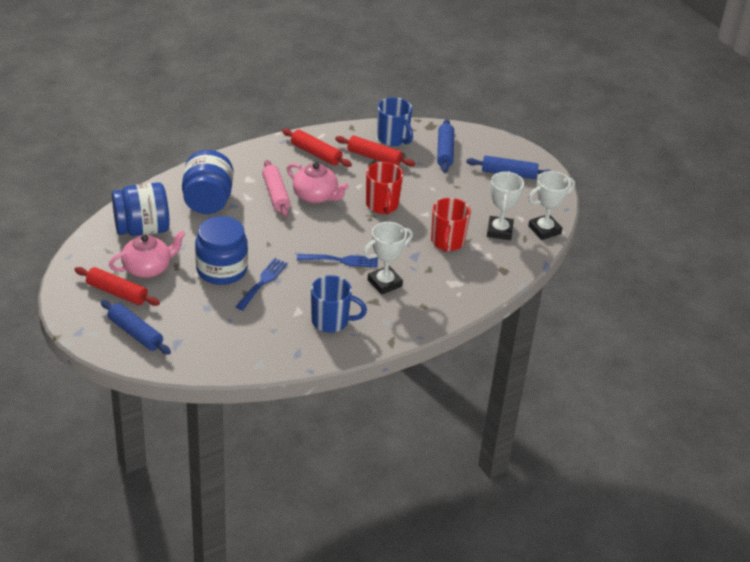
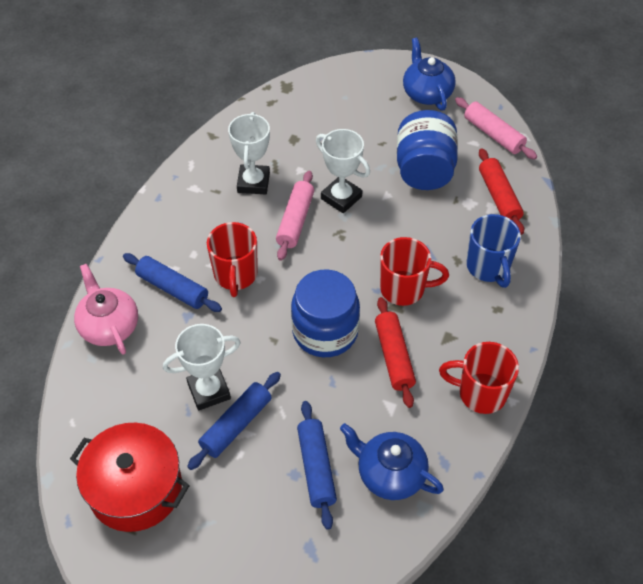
blue fork: 2 -> 0
blue jar: 3 -> 2
blue mug: 2 -> 1
blue teapot: 0 -> 2
pink rolling pin: 1 -> 2
pink teapot: 2 -> 1
red mug: 2 -> 3
red pot: 0 -> 1
red rolling pin: 3 -> 2

